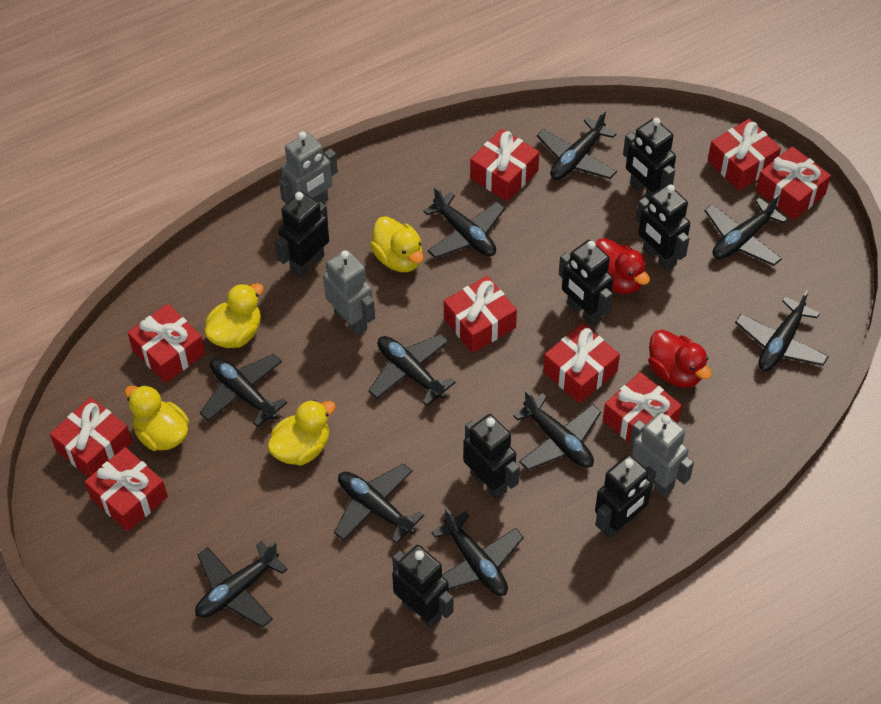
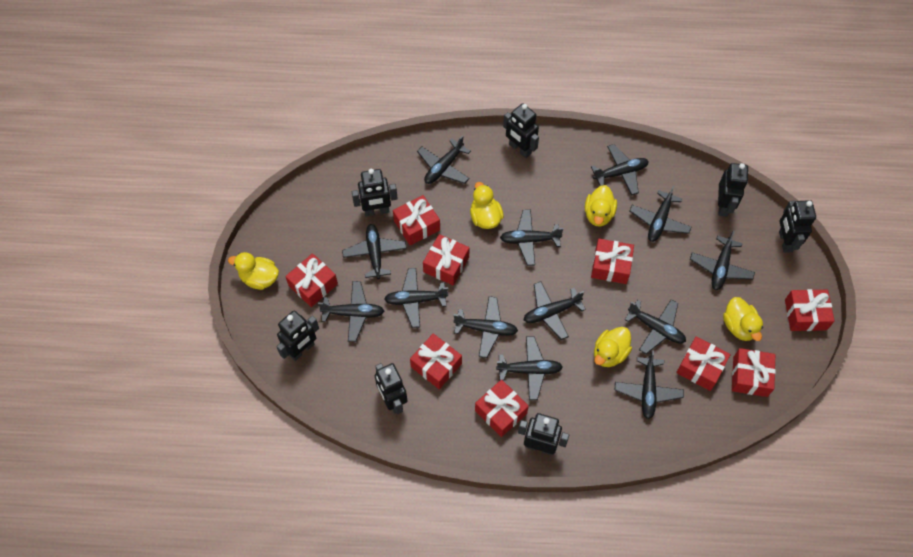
black plane: 10 -> 13
grey robot: 3 -> 0
red duck: 2 -> 0
yellow duck: 4 -> 5

